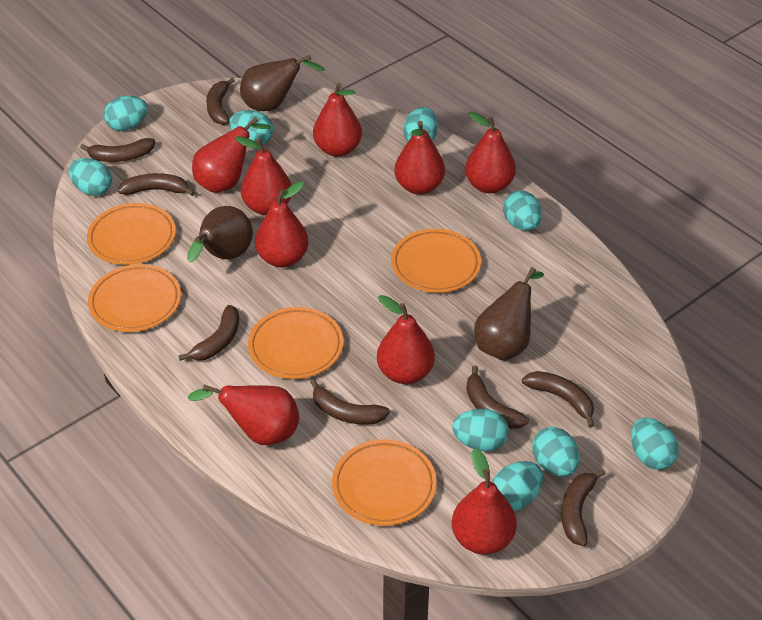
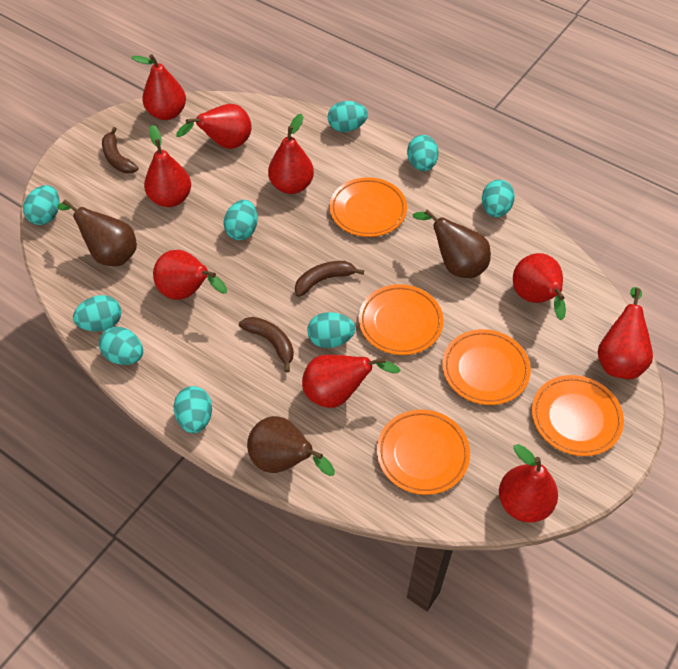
brown banana: 8 -> 3

